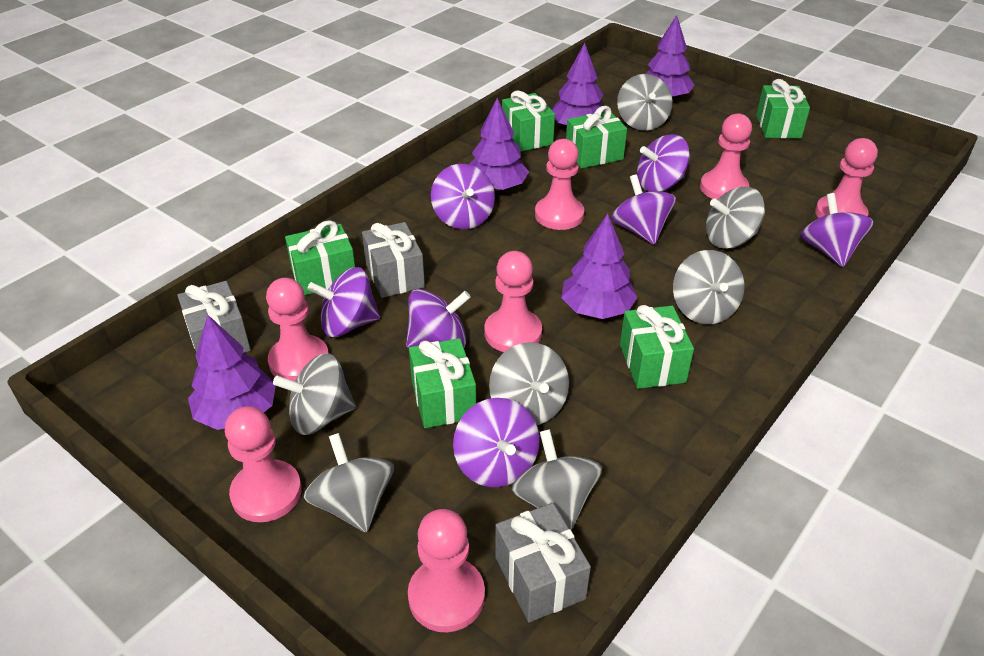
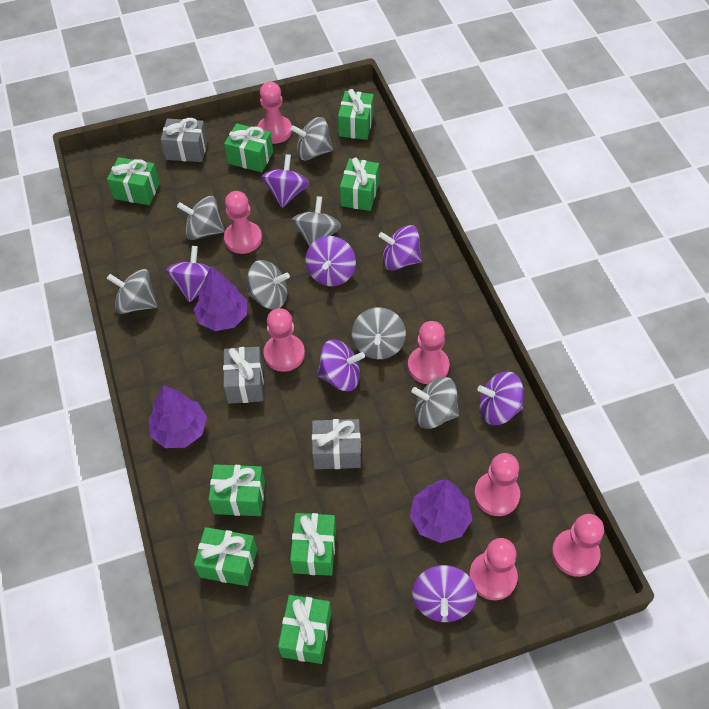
green gift: 6 -> 8
purple tree: 5 -> 3

